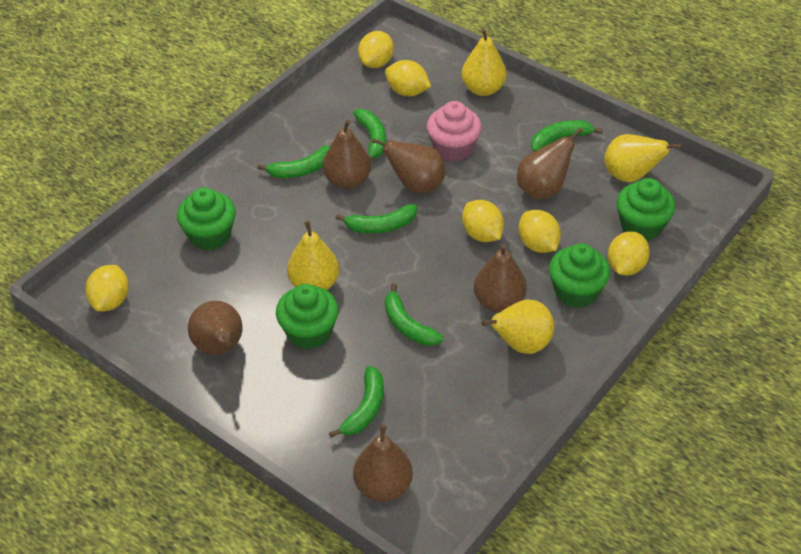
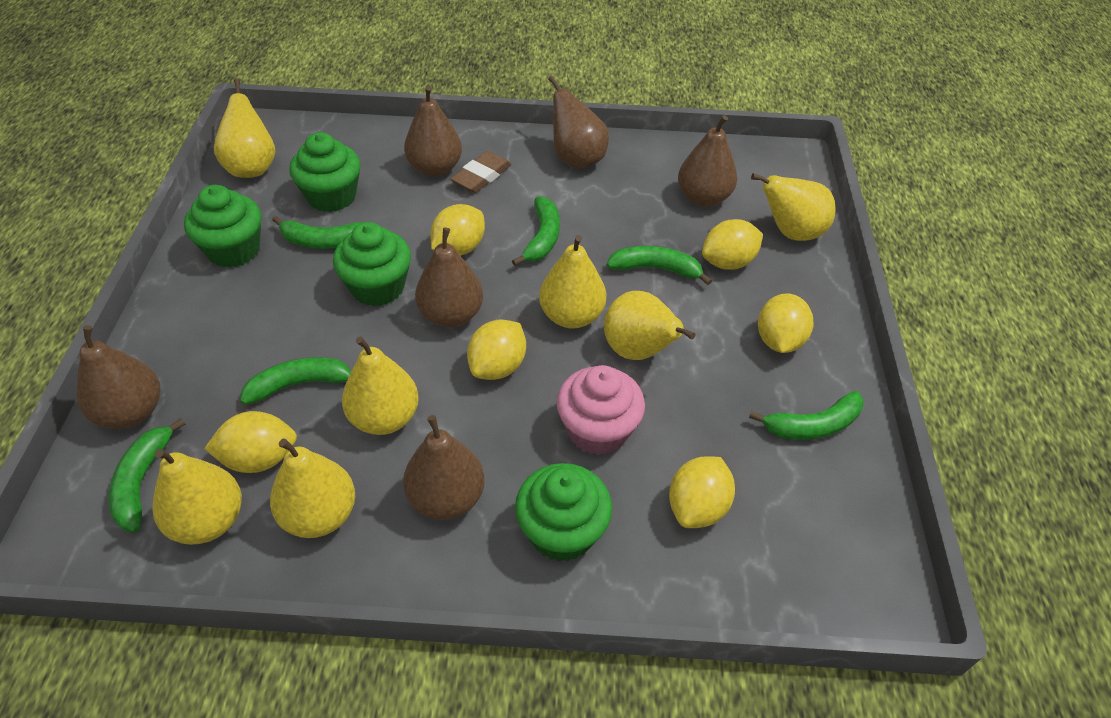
brown eraser: 0 -> 1
yellow pear: 4 -> 7

